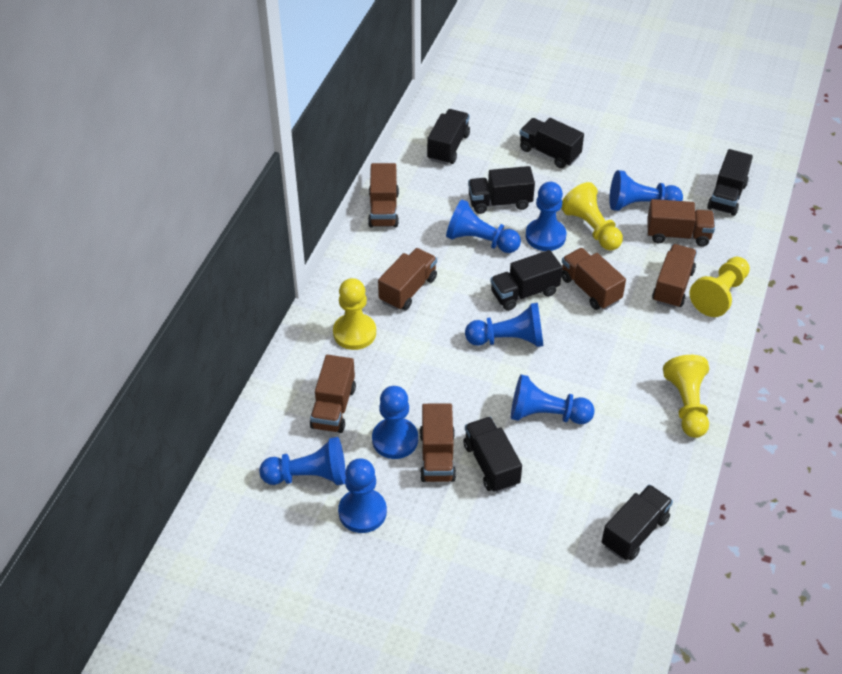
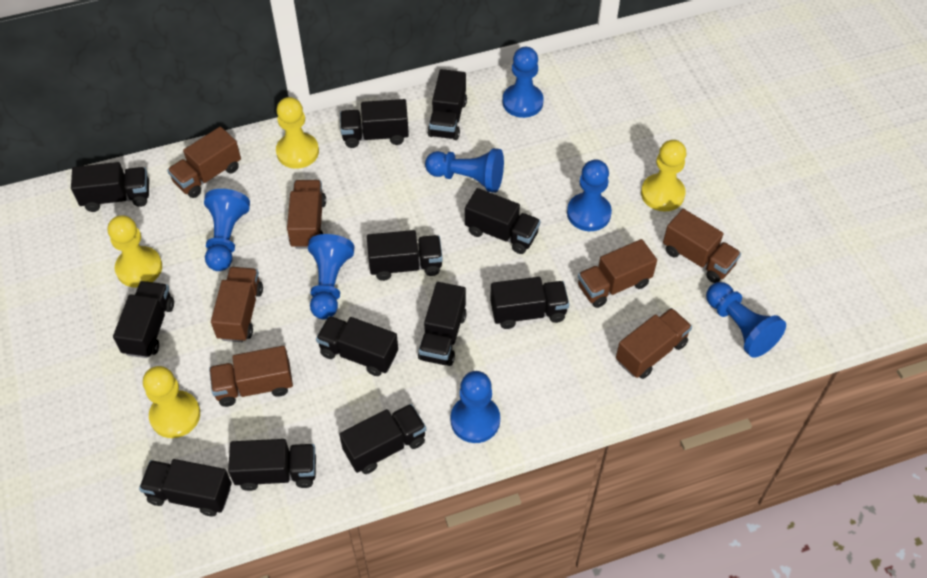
black truck: 7 -> 12
blue pawn: 8 -> 7

